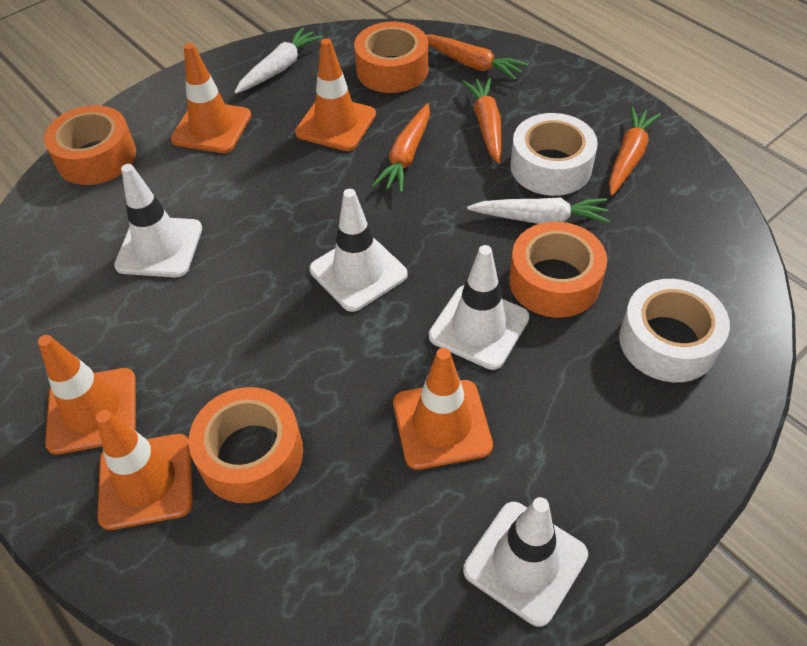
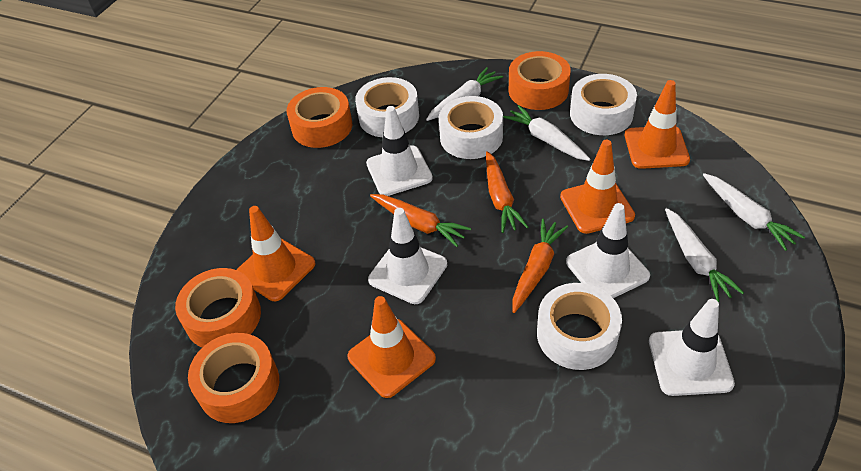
orange carrot: 4 -> 3
orange traffic cone: 5 -> 4
white carrot: 2 -> 4
white tape: 2 -> 4

